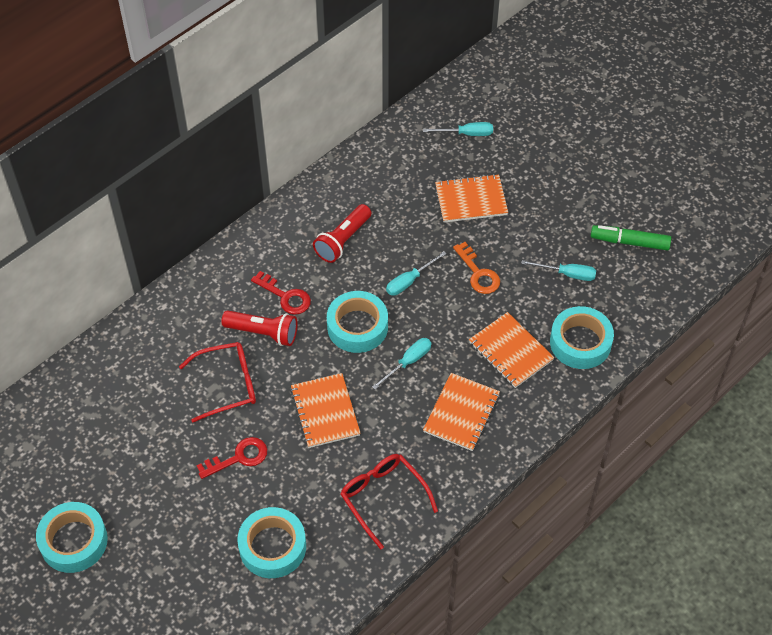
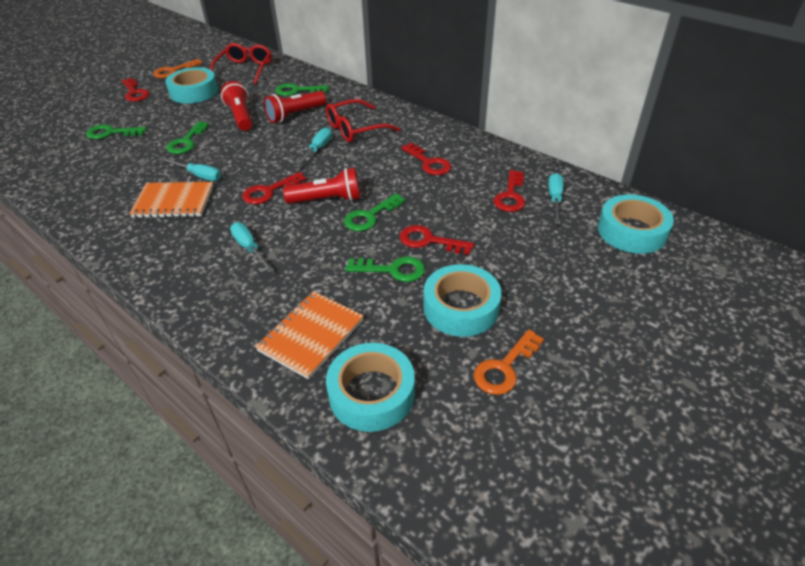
green key: 0 -> 5
green marker: 1 -> 0
orange key: 1 -> 2
orange notebook: 4 -> 2
red flashlight: 2 -> 3
red key: 2 -> 5

